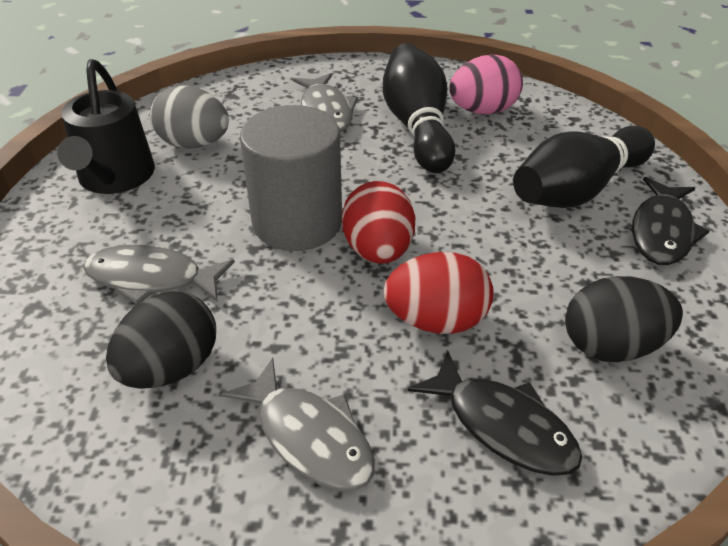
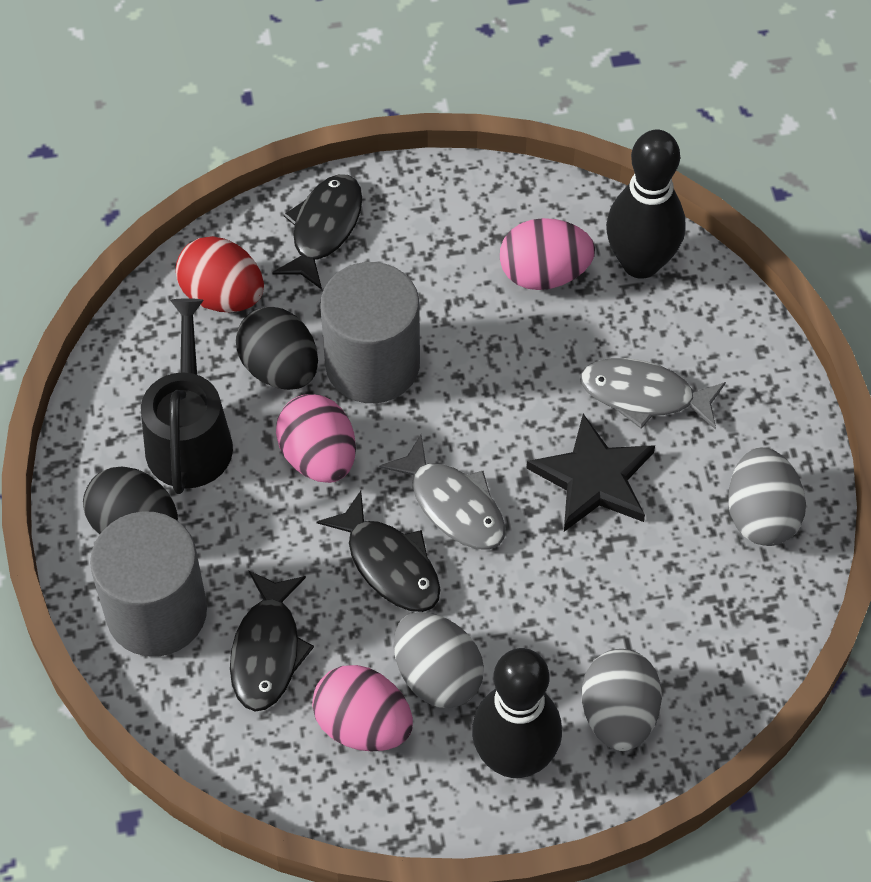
black fish: 2 -> 3
black star: 0 -> 1
grey cylinder: 1 -> 2
grey egg: 1 -> 3
grey fish: 3 -> 2
pink egg: 1 -> 3
red egg: 2 -> 1

